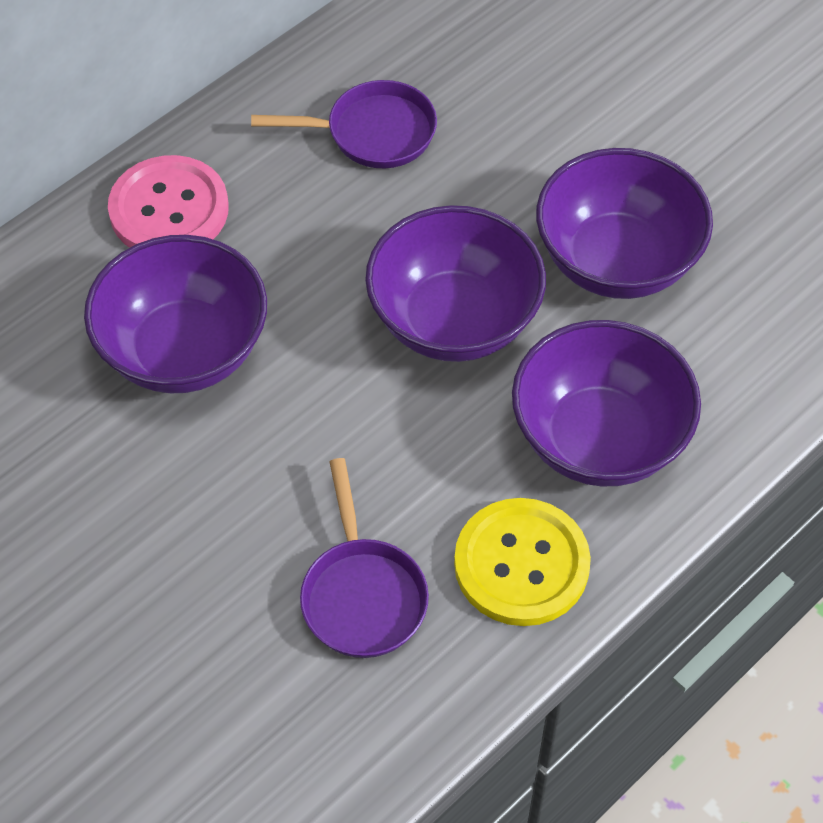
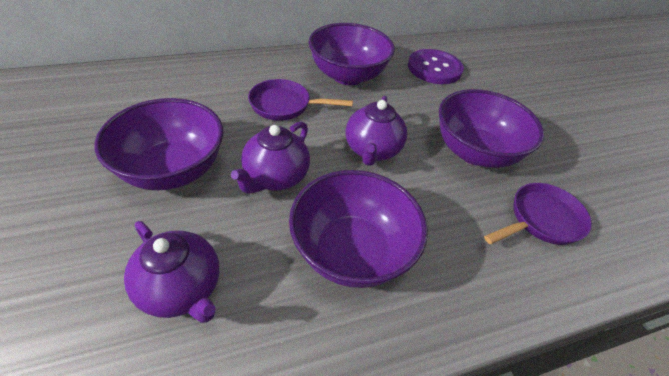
pink button: 1 -> 0
purple button: 0 -> 1
purple teapot: 0 -> 3
yellow button: 1 -> 0

